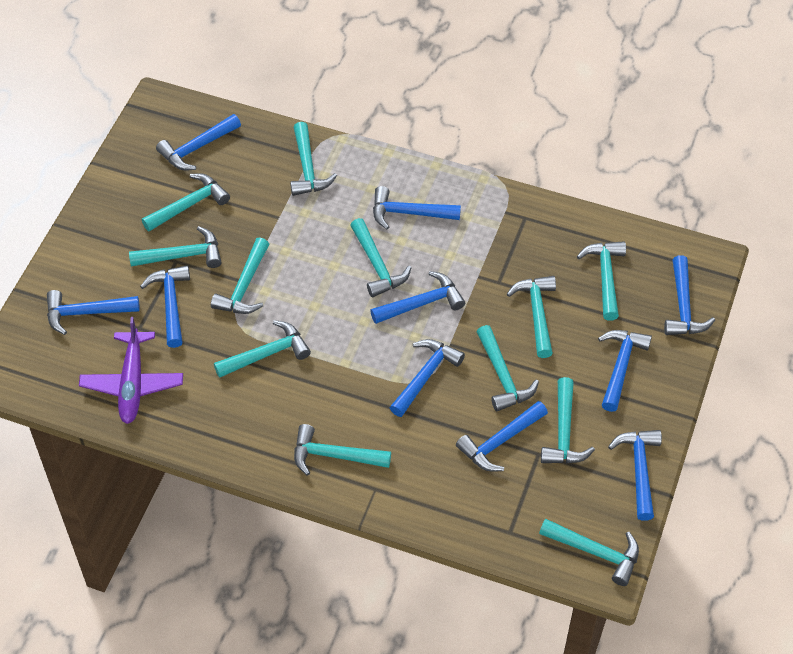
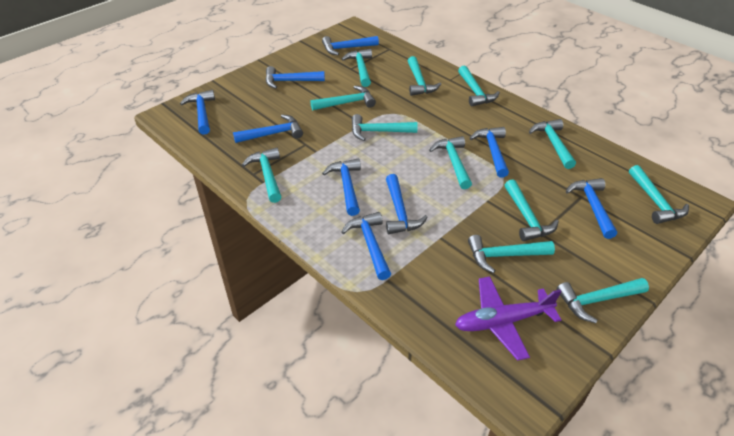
blue hammer: 10 -> 9

